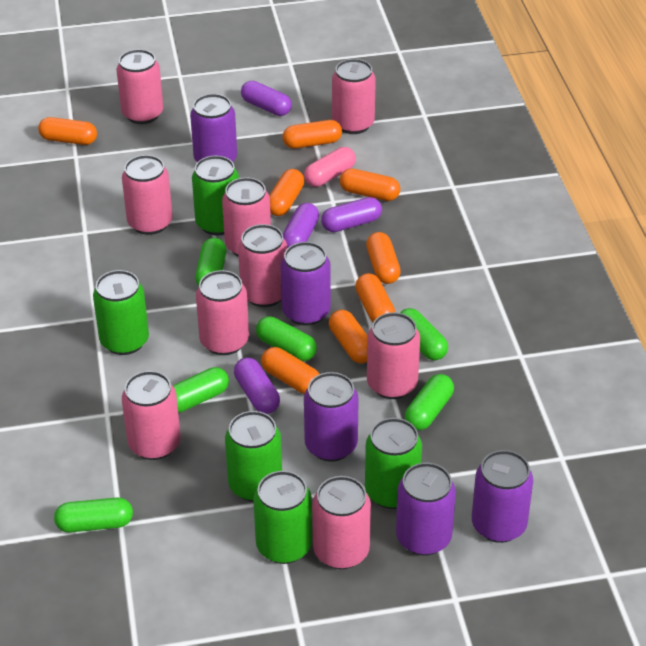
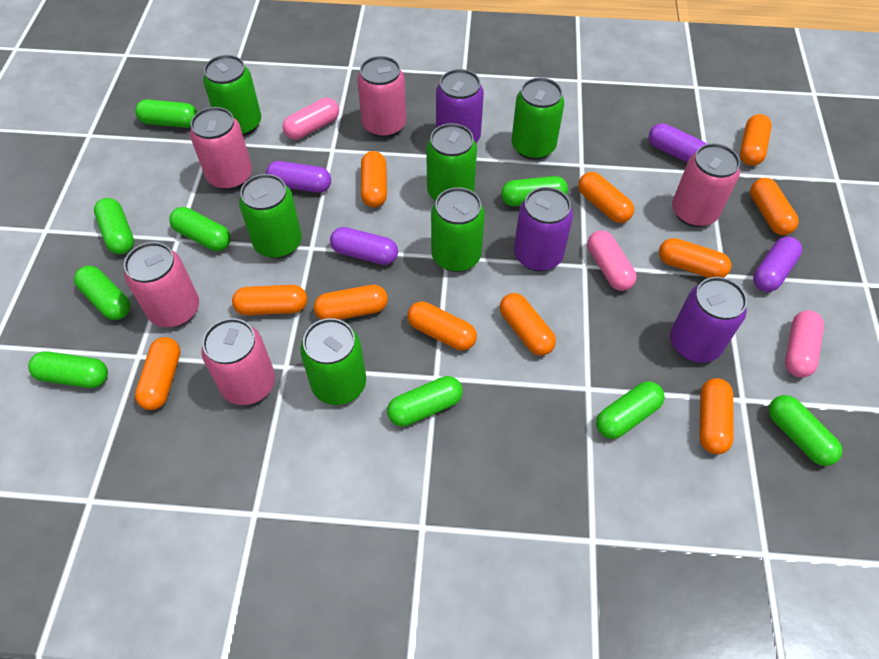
green can: 5 -> 6
green capsule: 6 -> 9
orange capsule: 8 -> 11
pink can: 9 -> 5
pink capsule: 1 -> 3
purple can: 5 -> 3

